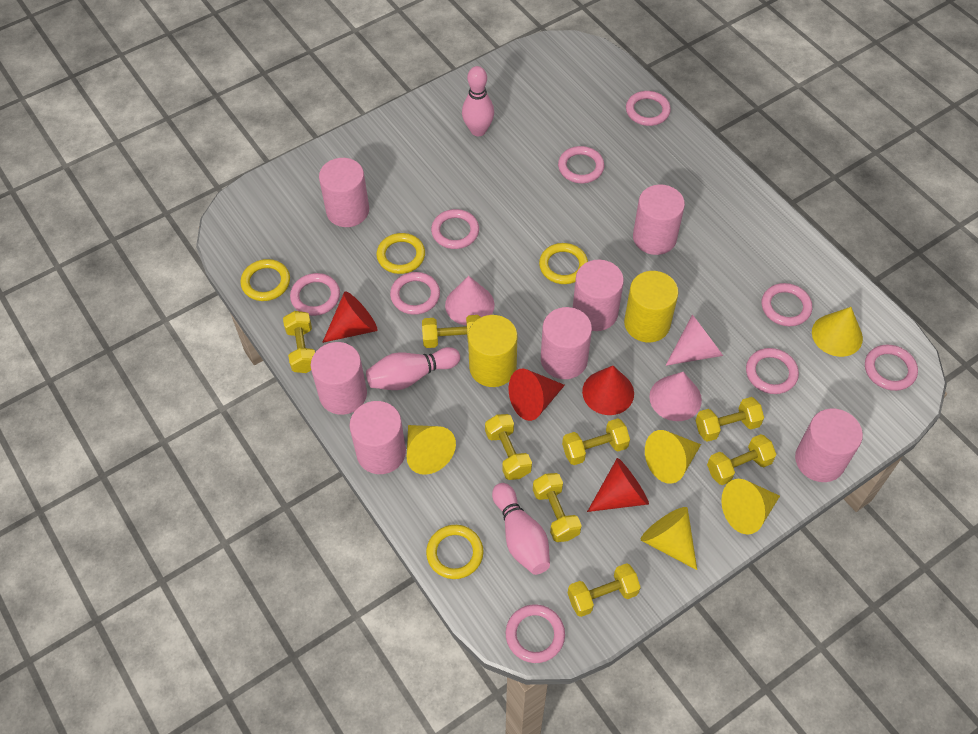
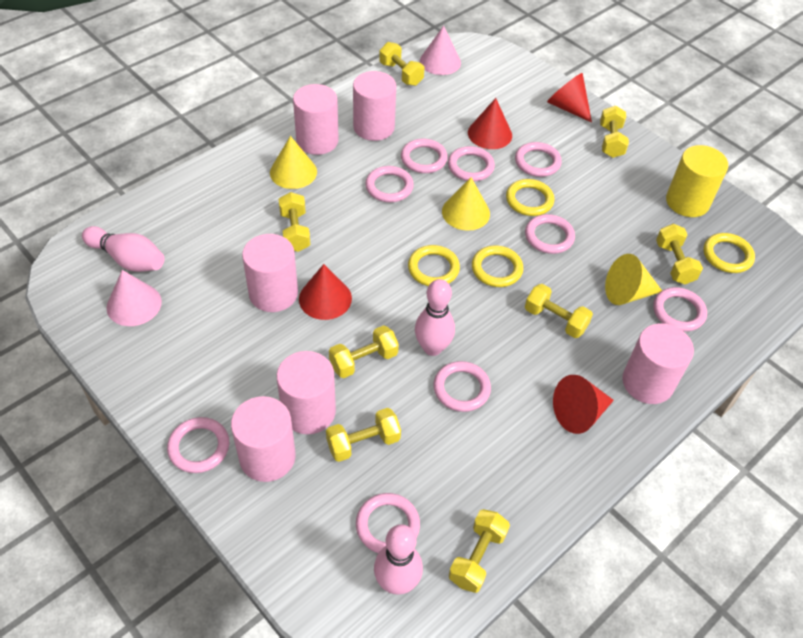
pink cone: 3 -> 2
pink cylinder: 7 -> 6
yellow cone: 5 -> 3
yellow cylinder: 2 -> 1

